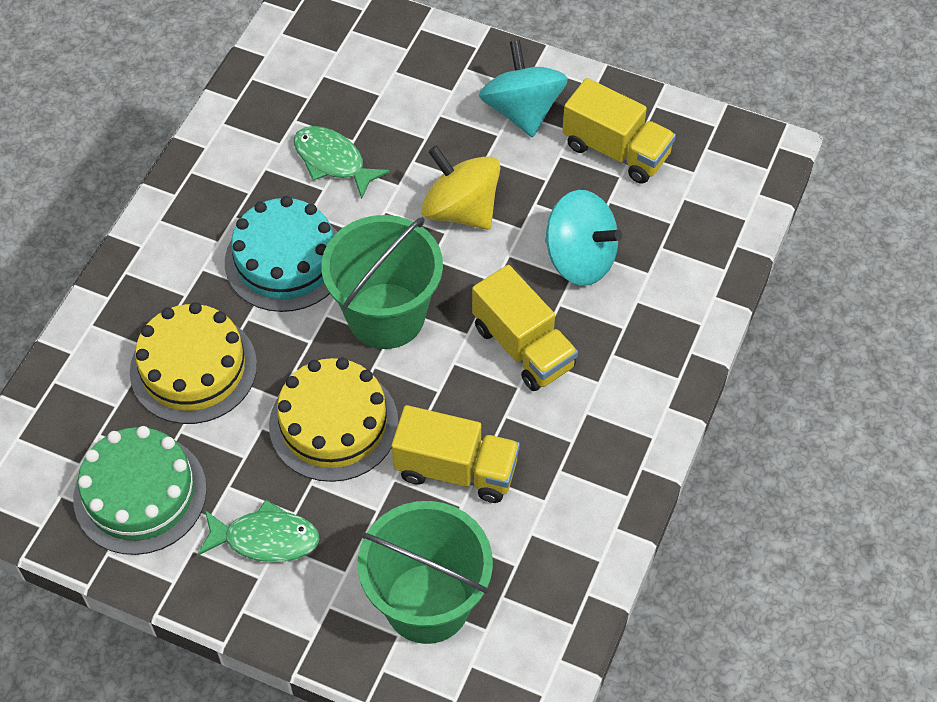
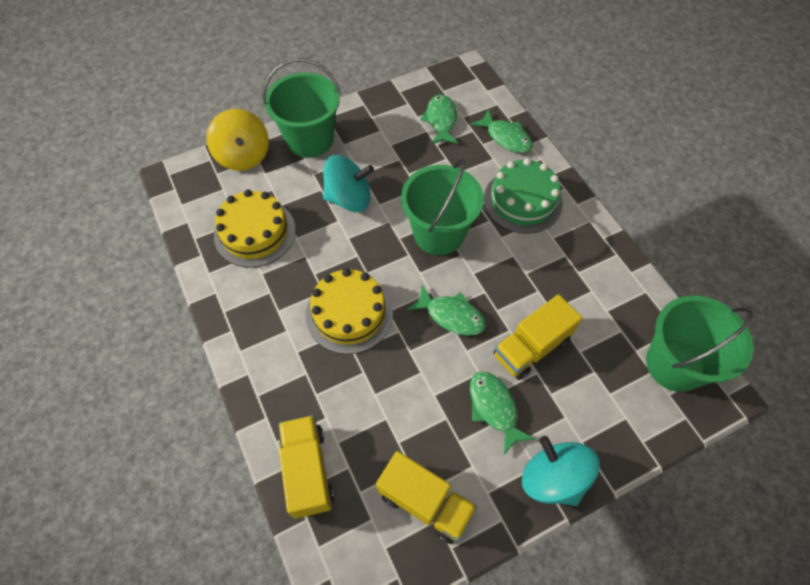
green bucket: 2 -> 3
green fish: 2 -> 4
turquoise cake: 1 -> 0

